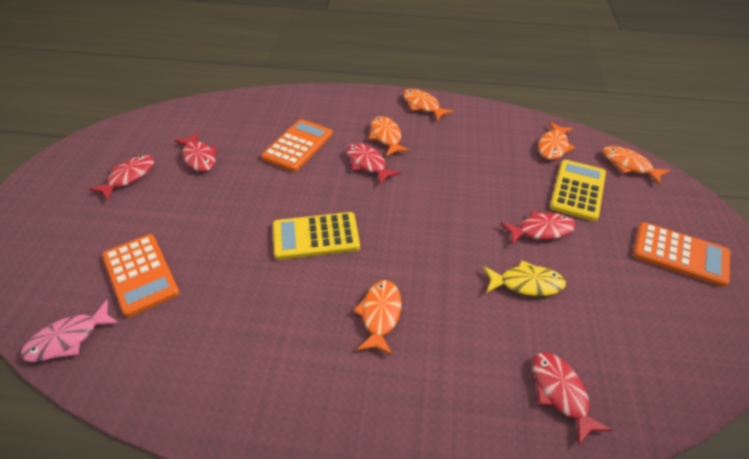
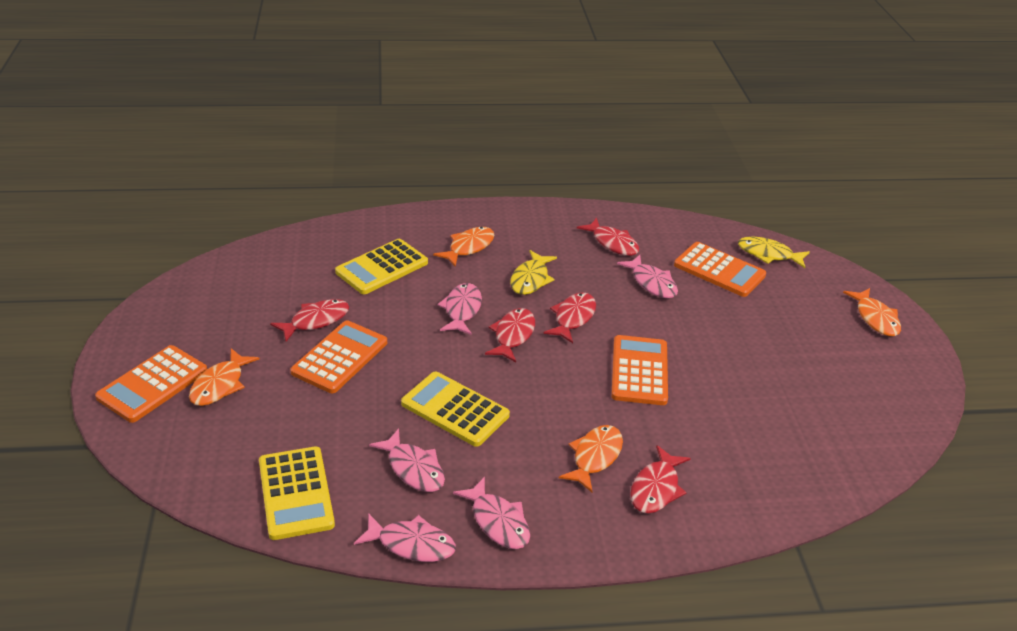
orange calculator: 3 -> 4
orange fish: 5 -> 4
pink fish: 1 -> 5
yellow calculator: 2 -> 3
yellow fish: 1 -> 2

